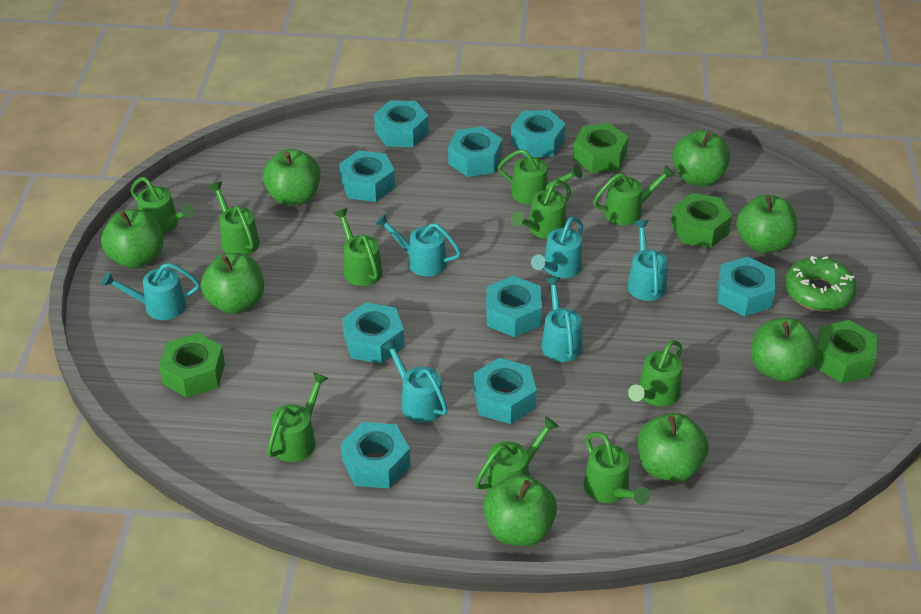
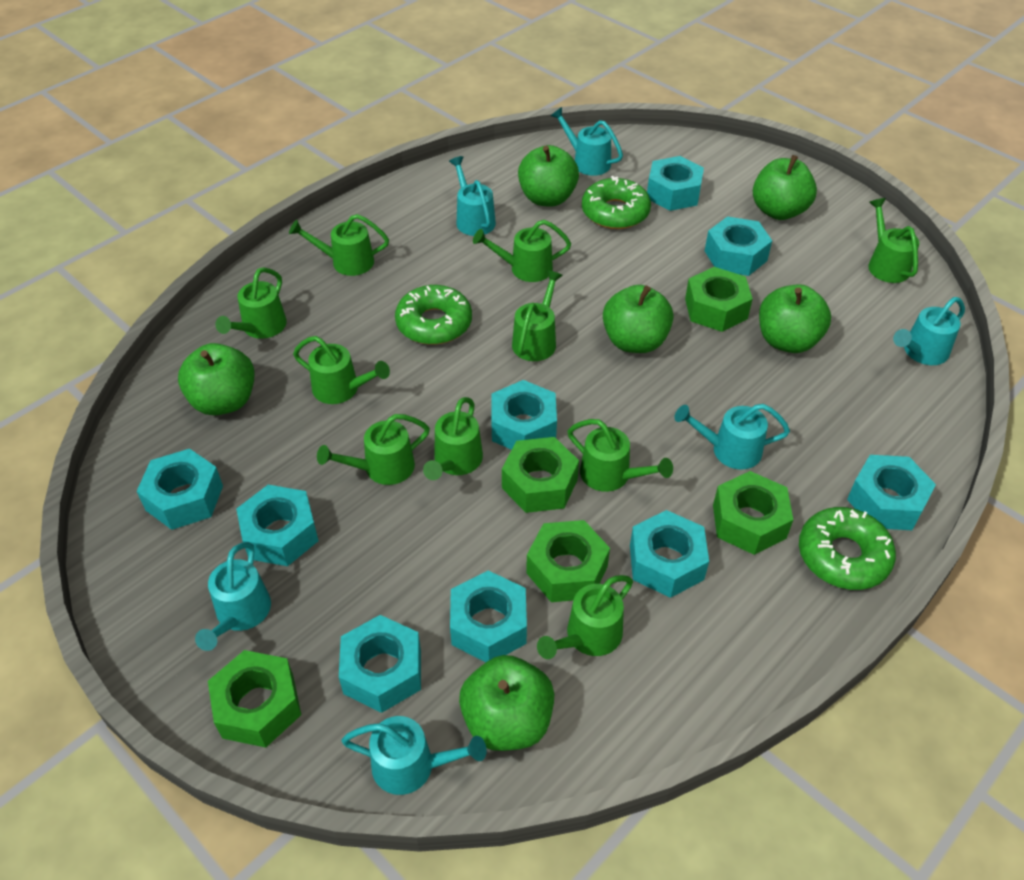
green apple: 8 -> 6
green donut: 1 -> 3
green nut: 4 -> 5

